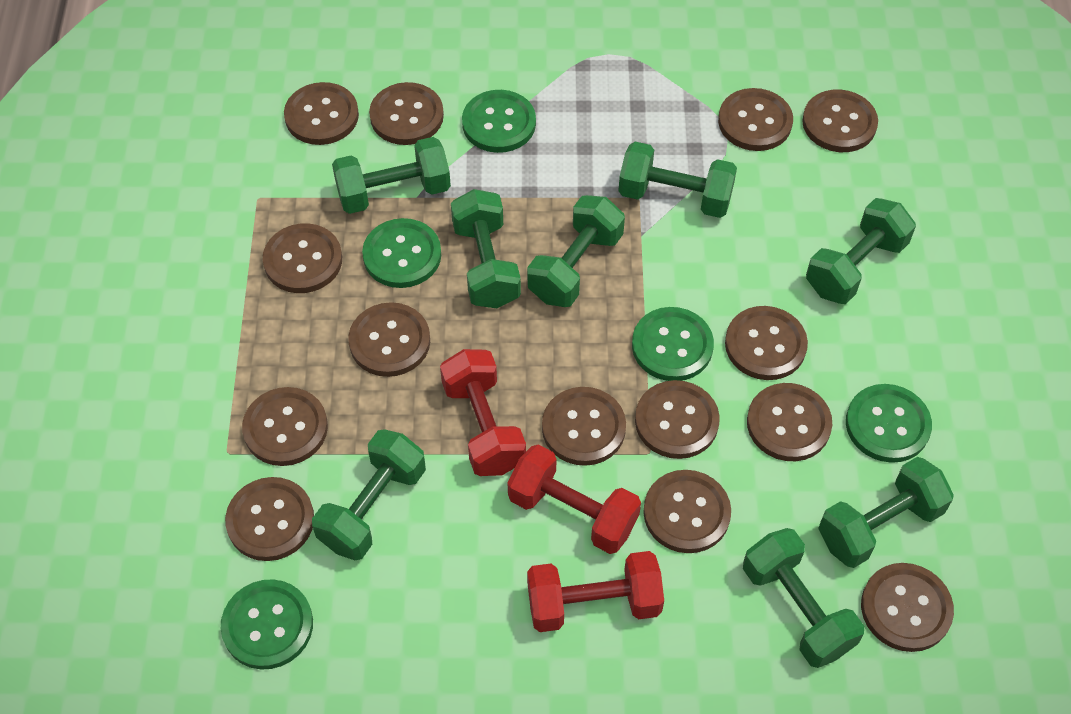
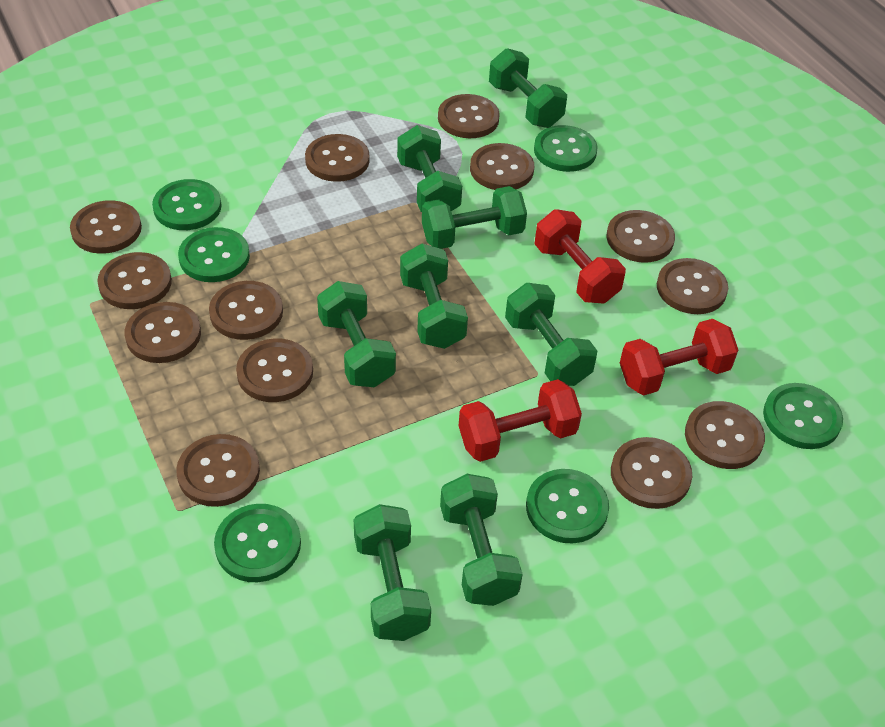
brown button: 14 -> 13
green button: 5 -> 6

